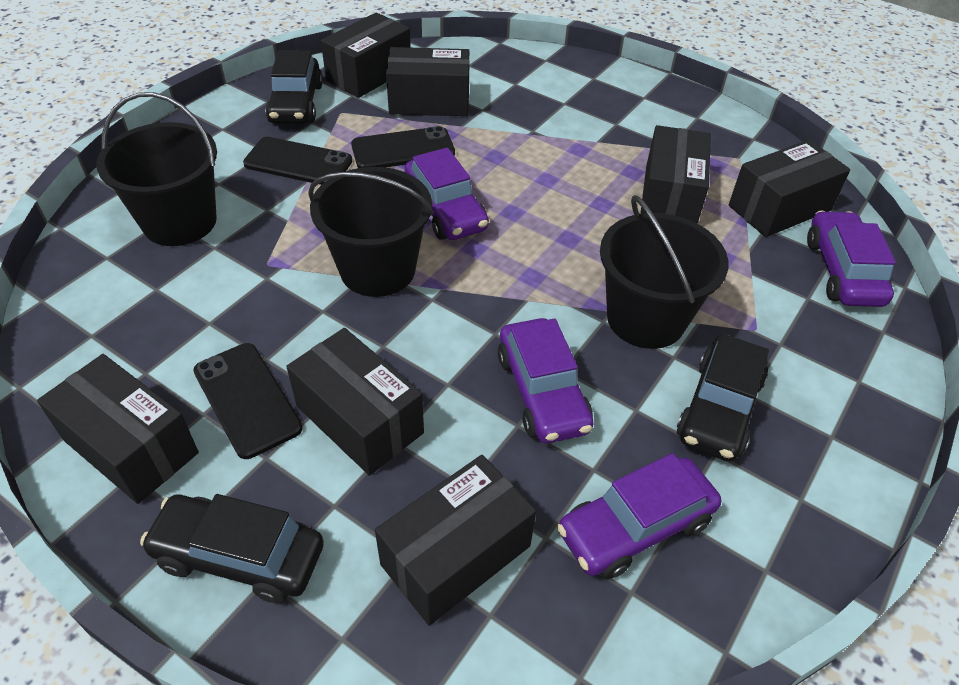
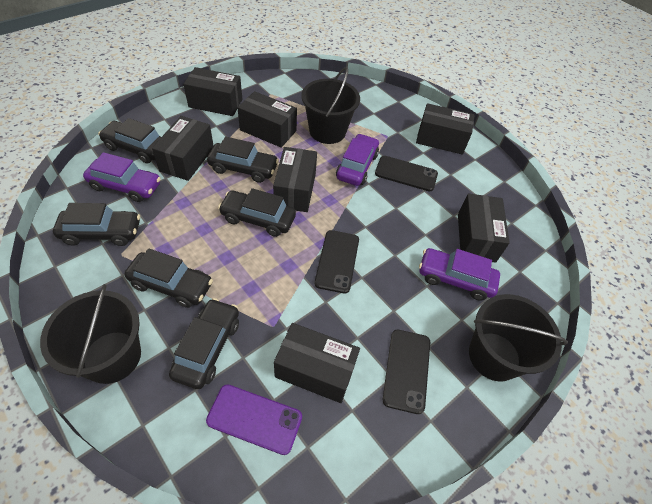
black car: 3 -> 6
purple car: 4 -> 3
purple phone: 0 -> 1

